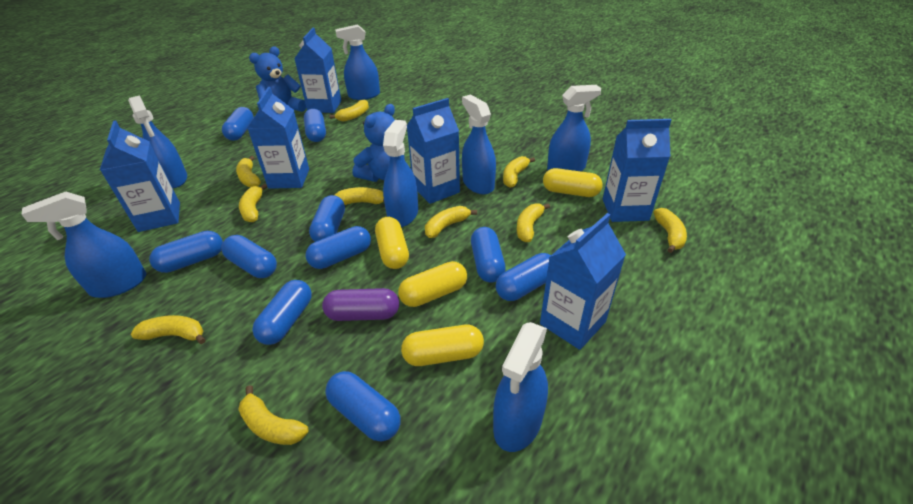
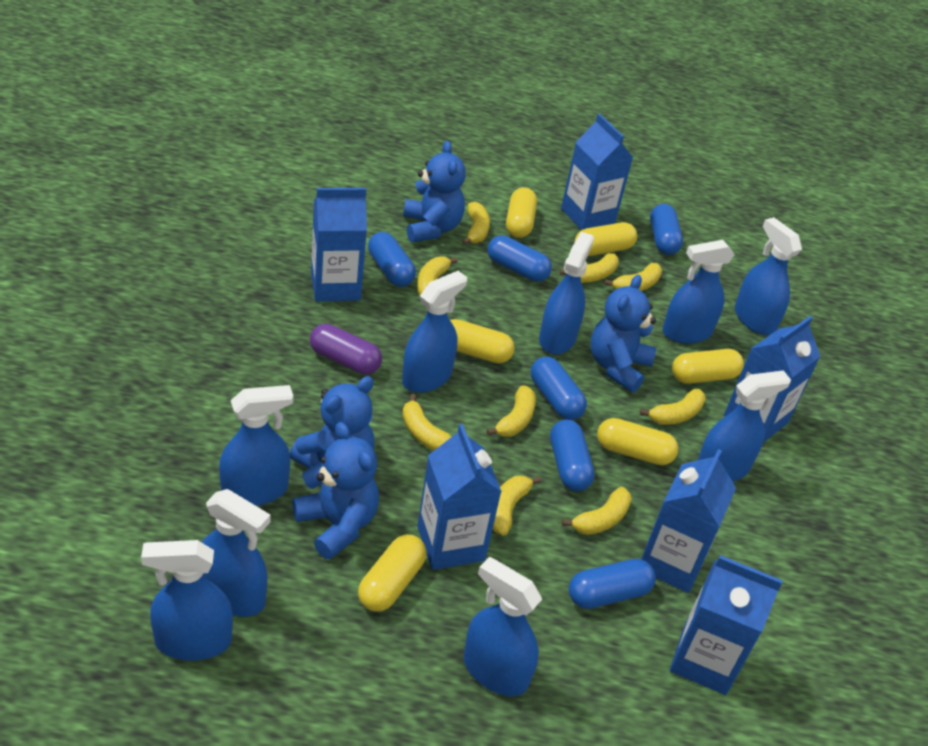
blue capsule: 10 -> 6
blue spray bottle: 7 -> 9
blue teddy bear: 2 -> 4
yellow banana: 10 -> 9
yellow capsule: 4 -> 6

